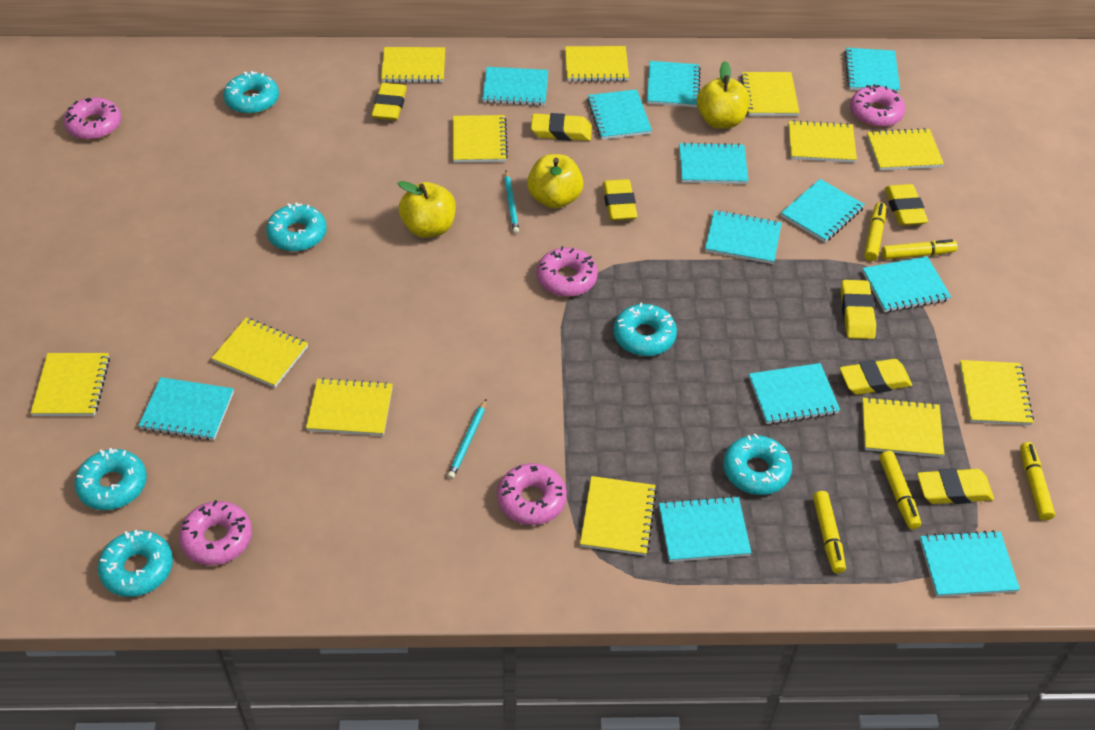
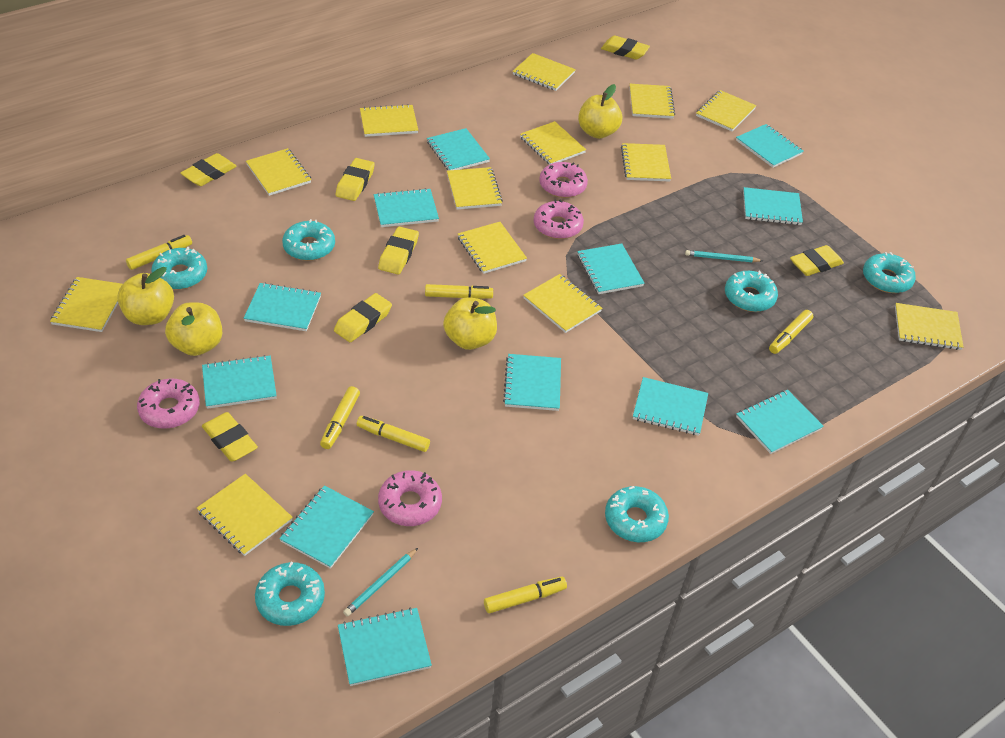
pink donut: 5 -> 4
yellow apple: 3 -> 4
yellow marker: 5 -> 6
yellow notebook: 12 -> 13

